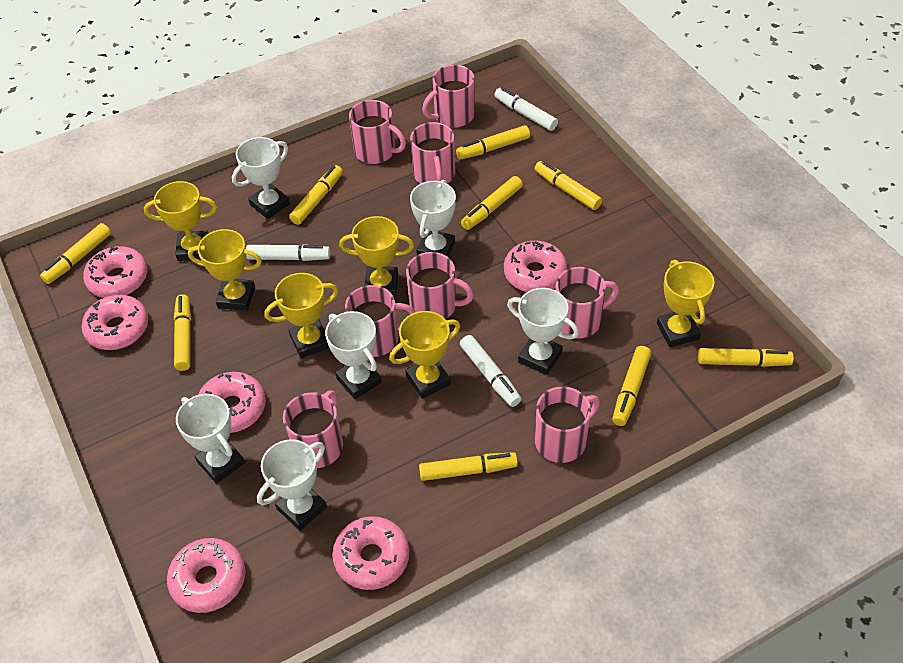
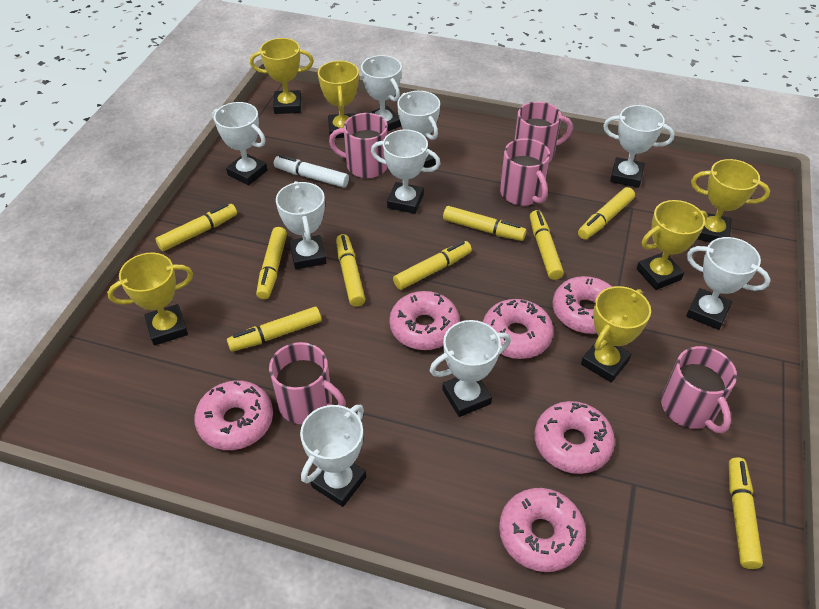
pink mug: 8 -> 5
white marker: 3 -> 1
white trophy: 6 -> 9

